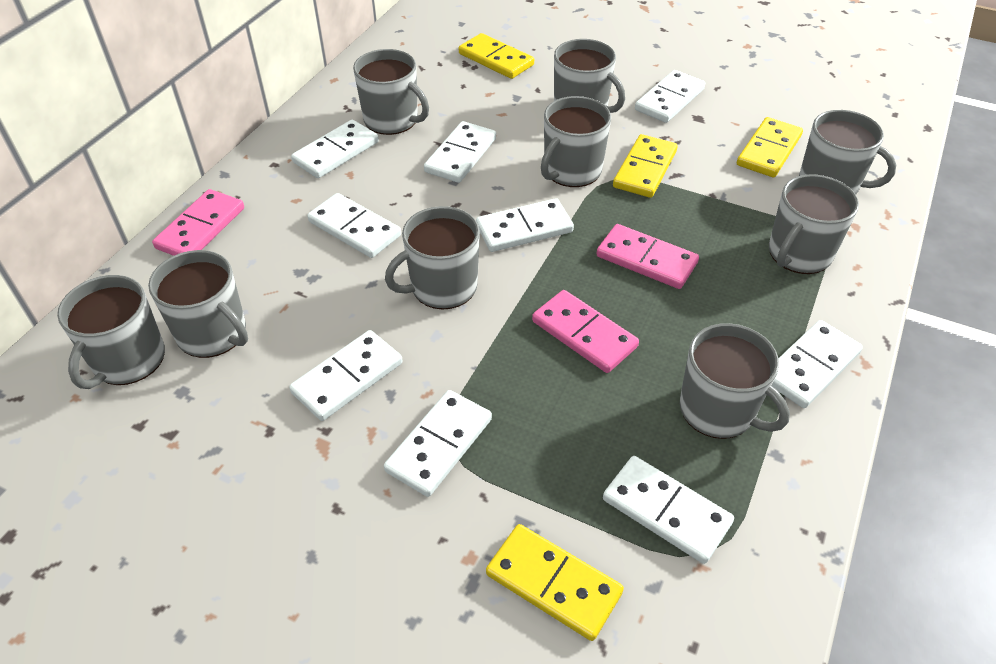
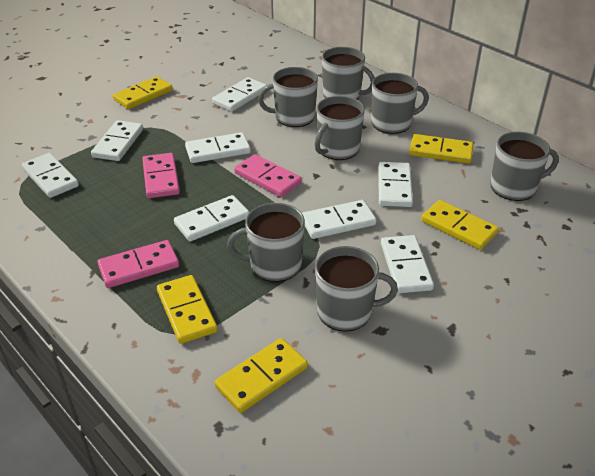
grey mug: 9 -> 7
white domino: 9 -> 8
yellow domino: 4 -> 5

